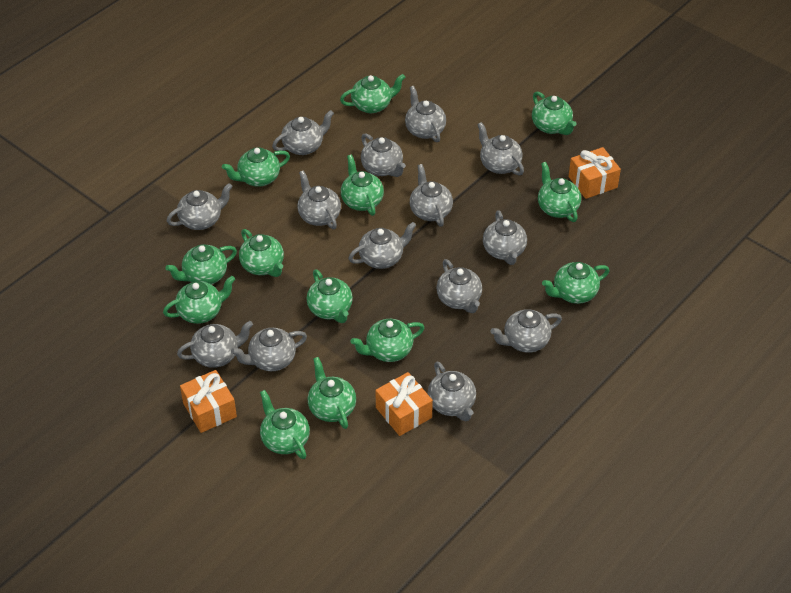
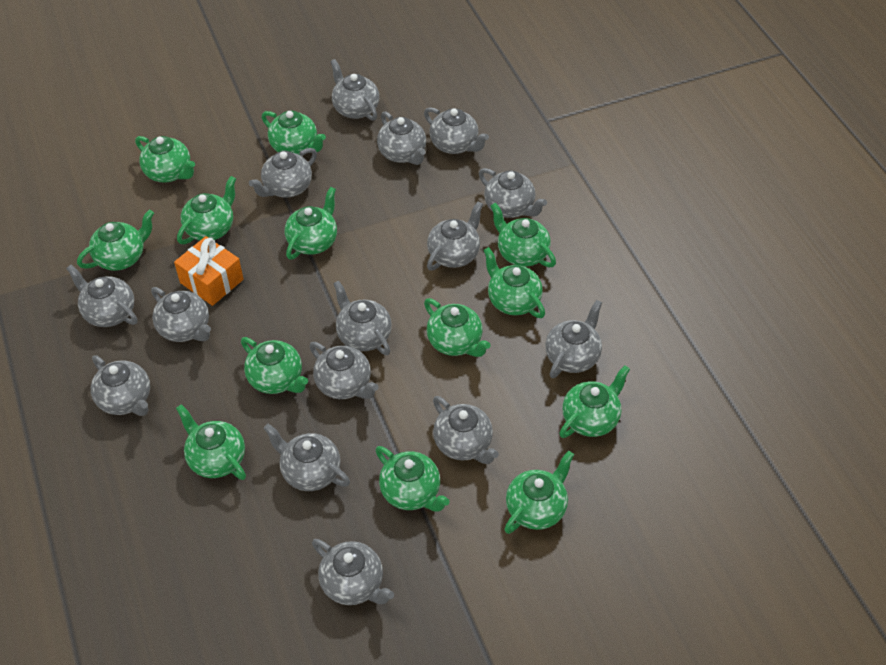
grey teapot: 14 -> 15
orange gift: 3 -> 1

